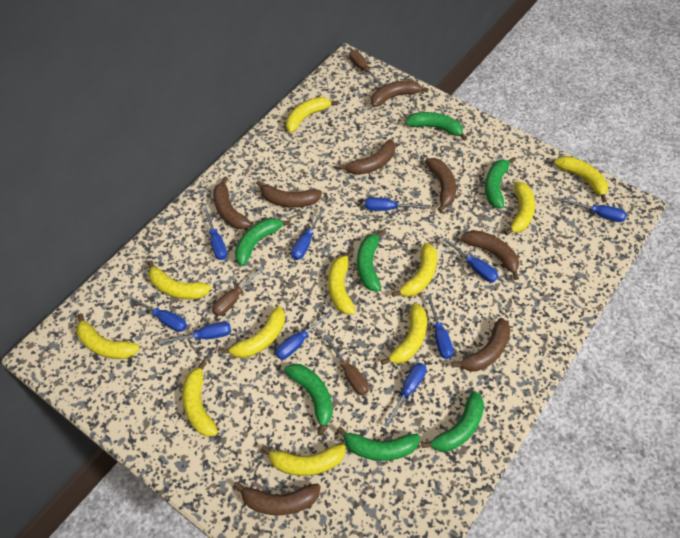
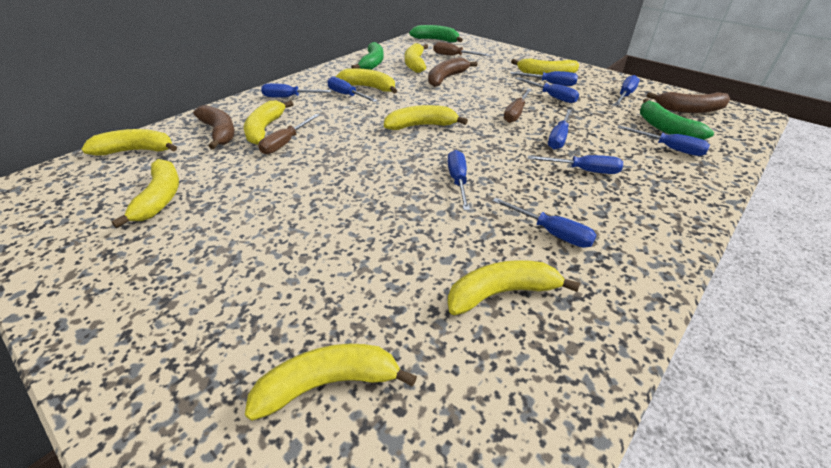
brown banana: 8 -> 3
green banana: 7 -> 3
yellow banana: 11 -> 9

